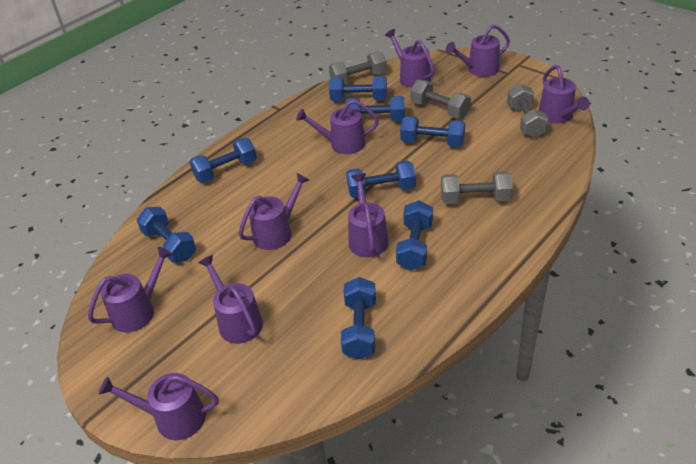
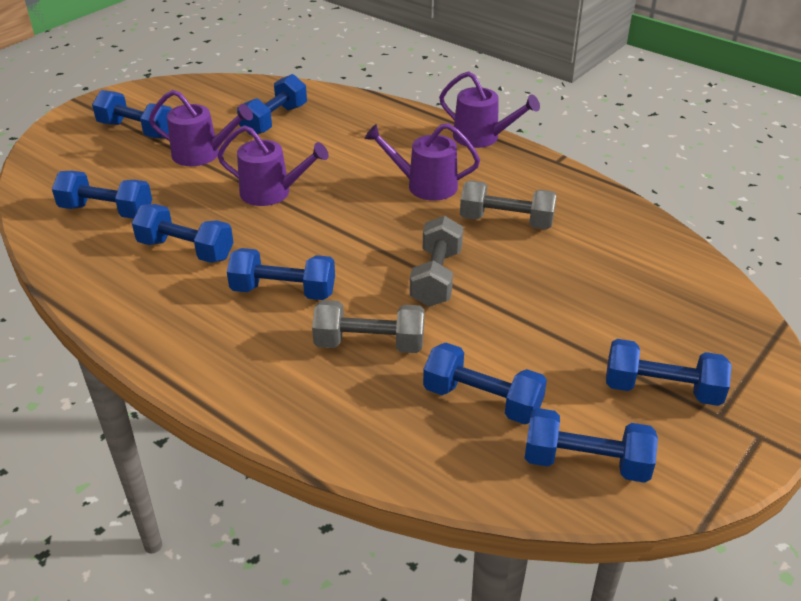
grey dumbbell: 4 -> 3
purple watering can: 9 -> 4

